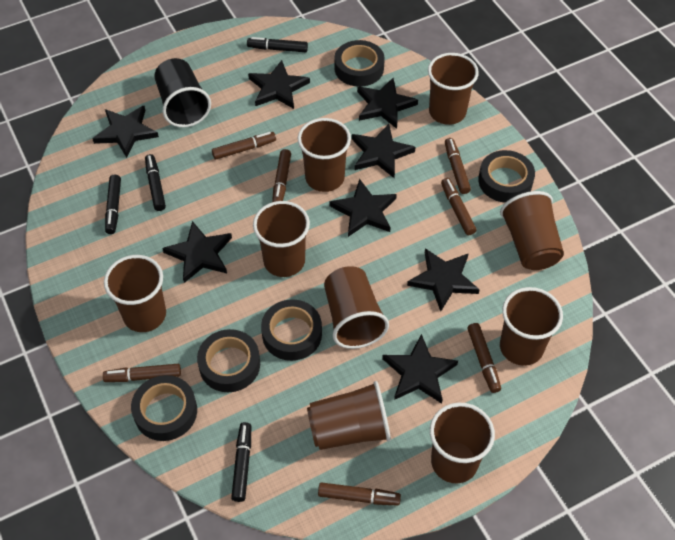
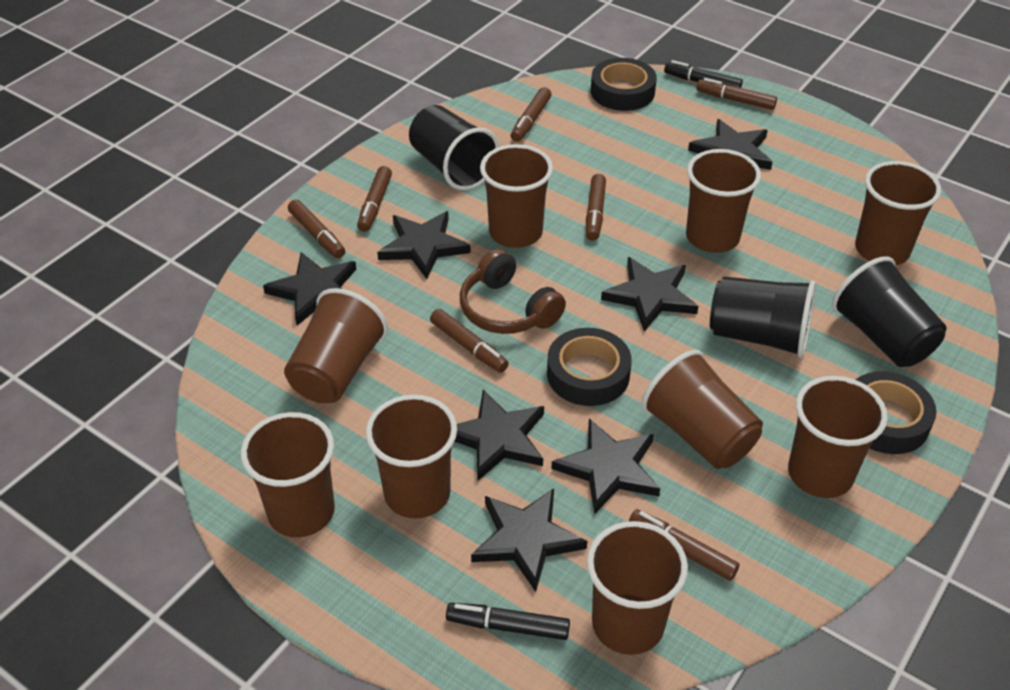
black cup: 1 -> 3
black marker: 4 -> 2
black star: 8 -> 7
black tape: 5 -> 3
brown headphones: 0 -> 1

